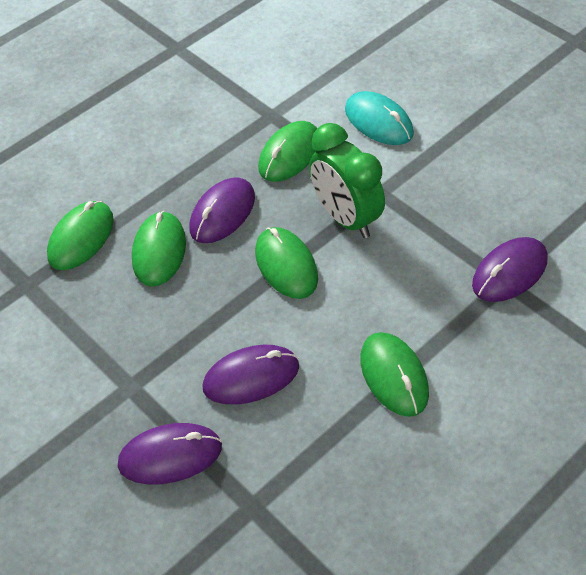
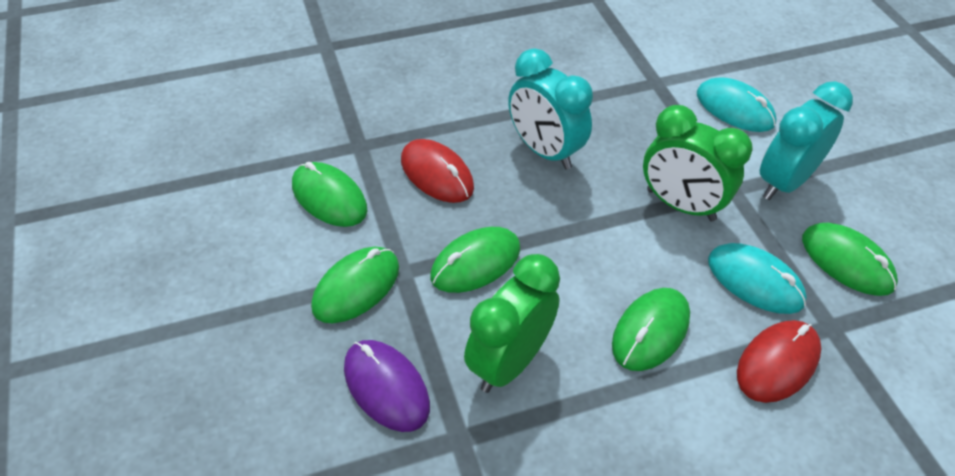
green clock: 1 -> 2
purple mouse: 4 -> 1
red mouse: 0 -> 2
turquoise clock: 0 -> 2
turquoise mouse: 1 -> 2

